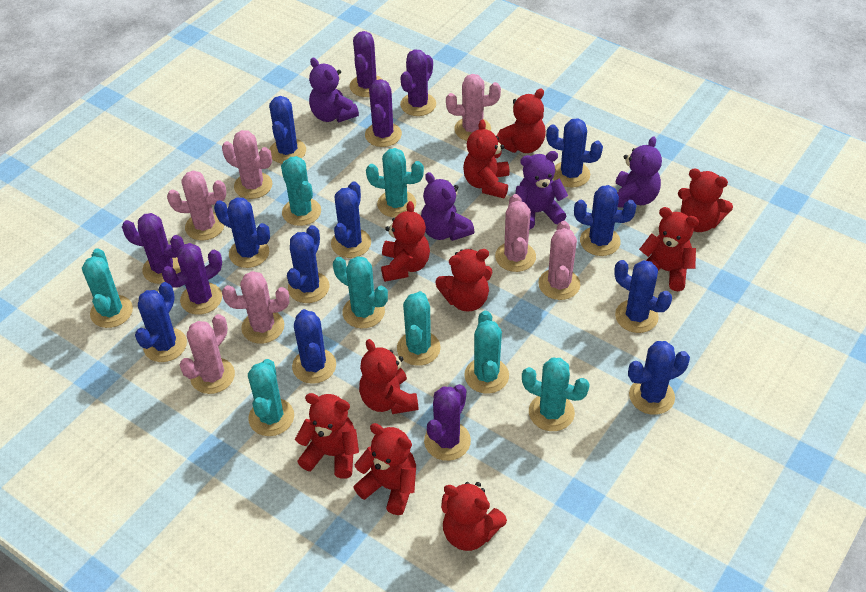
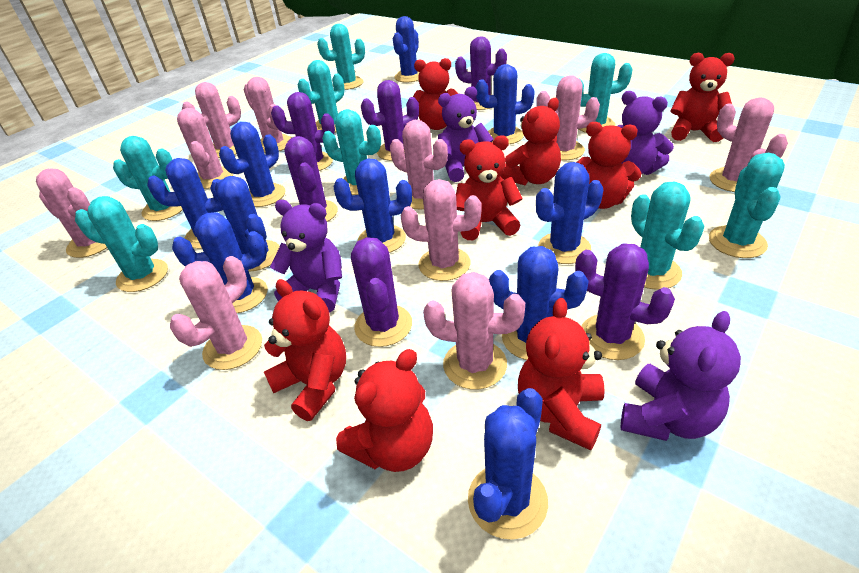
pink cactus: 7 -> 10
red teddy bear: 10 -> 8

